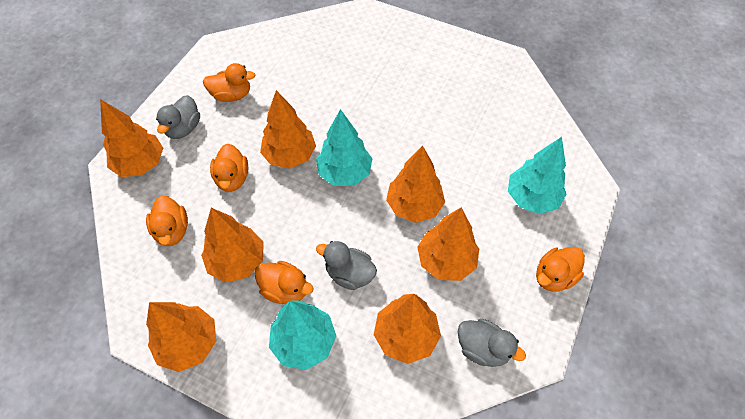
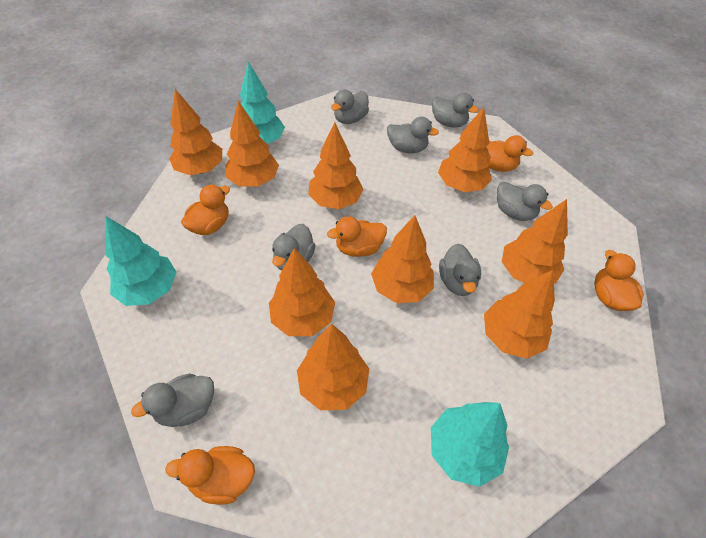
grey duck: 3 -> 7
orange tree: 7 -> 9

